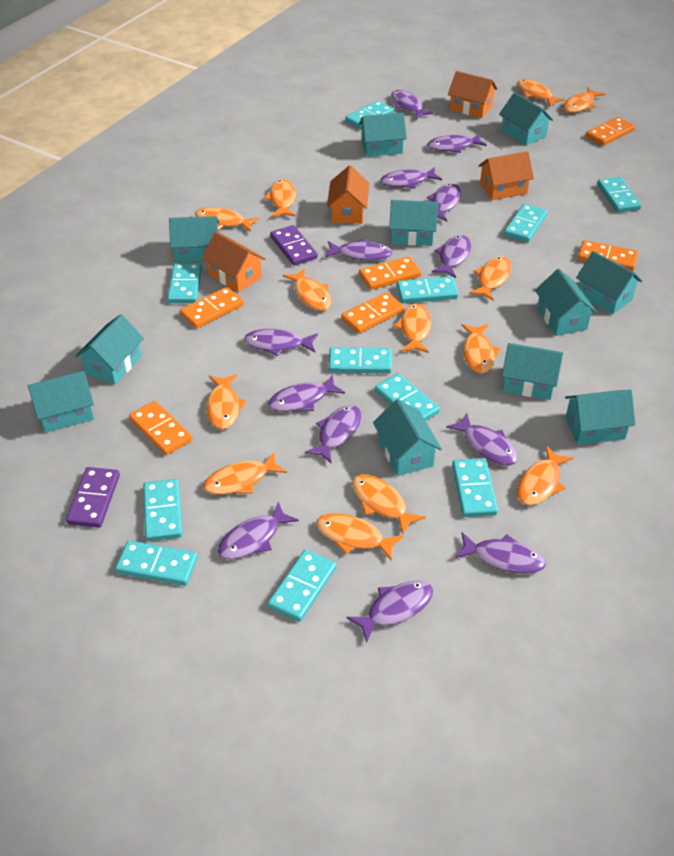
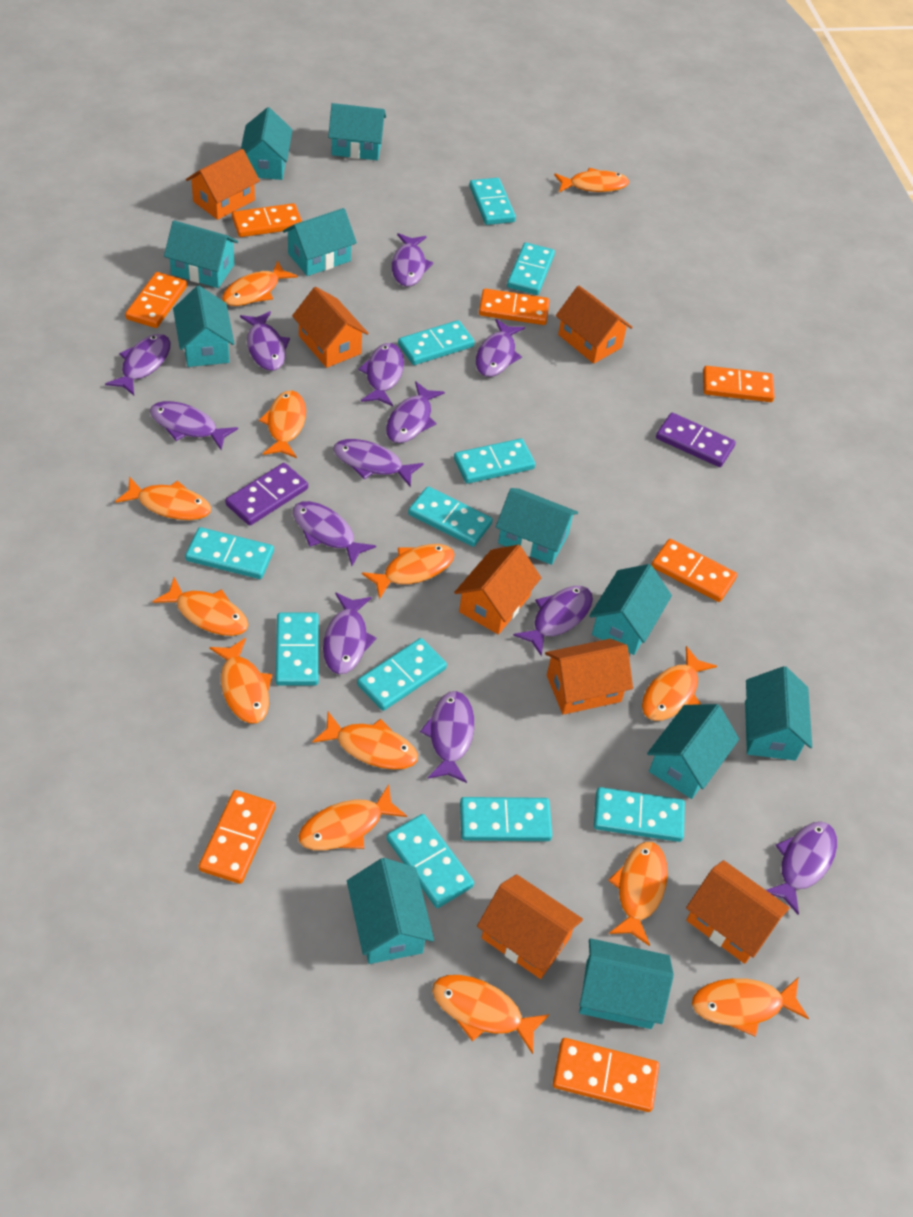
orange domino: 6 -> 7
orange house: 4 -> 7

